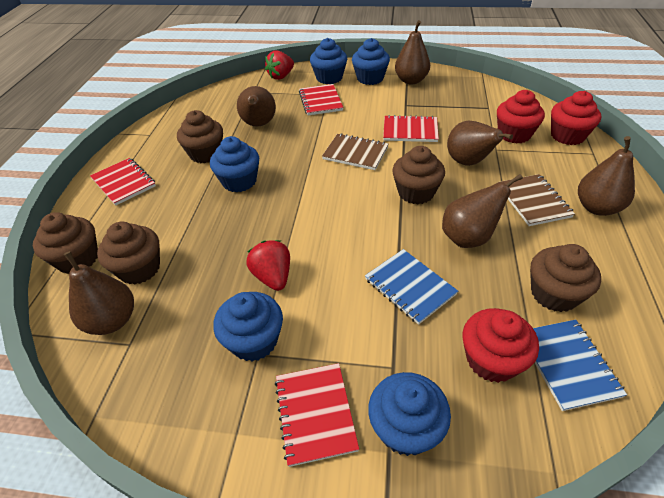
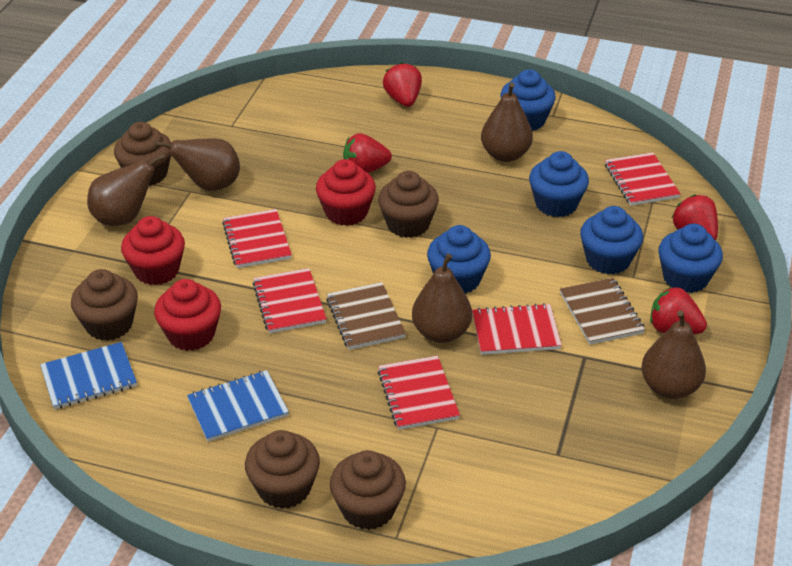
brown pear: 6 -> 5
red notebook: 4 -> 5
red strawberry: 2 -> 4

